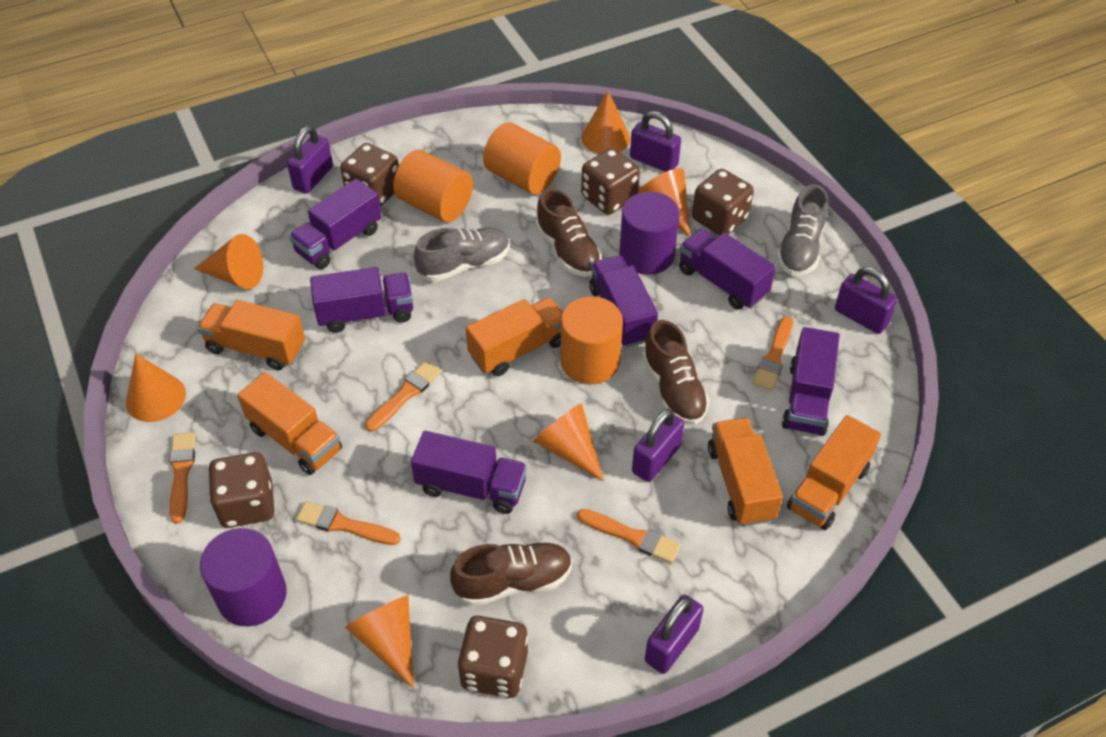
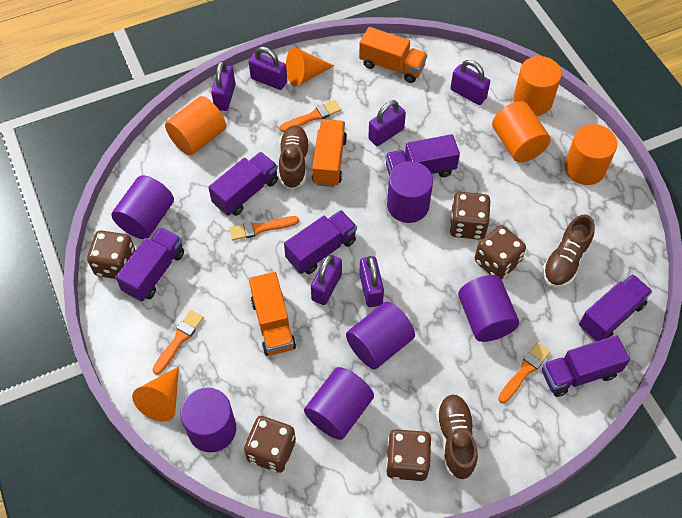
grey shoe: 2 -> 0
orange brush: 5 -> 4
orange cone: 6 -> 2
orange cylinder: 3 -> 4
orange truck: 5 -> 3
purple cylinder: 2 -> 6
purple padlock: 5 -> 6

